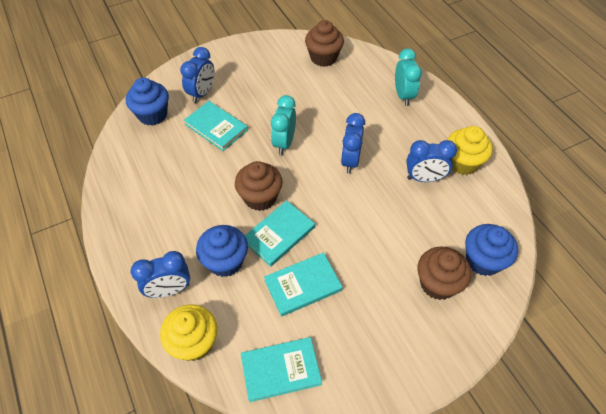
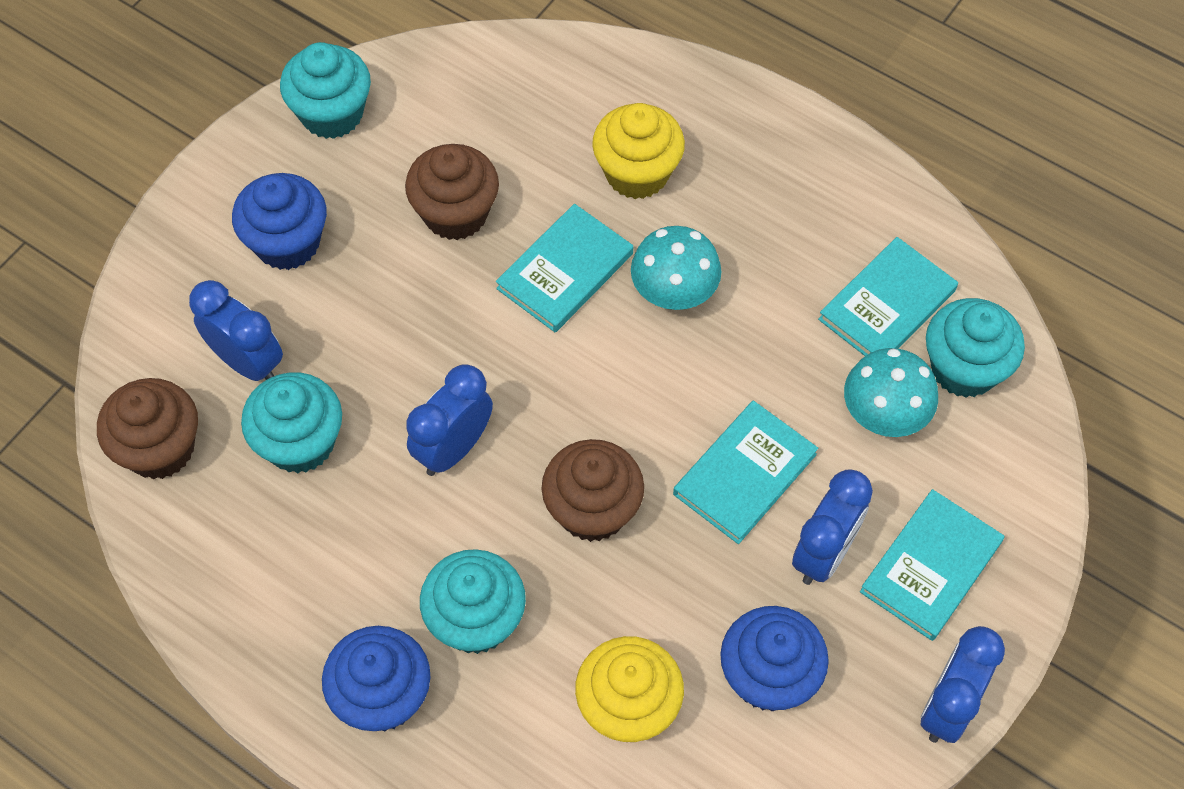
turquoise clock: 2 -> 0
turquoise cupcake: 0 -> 4
turquoise mushroom: 0 -> 2

